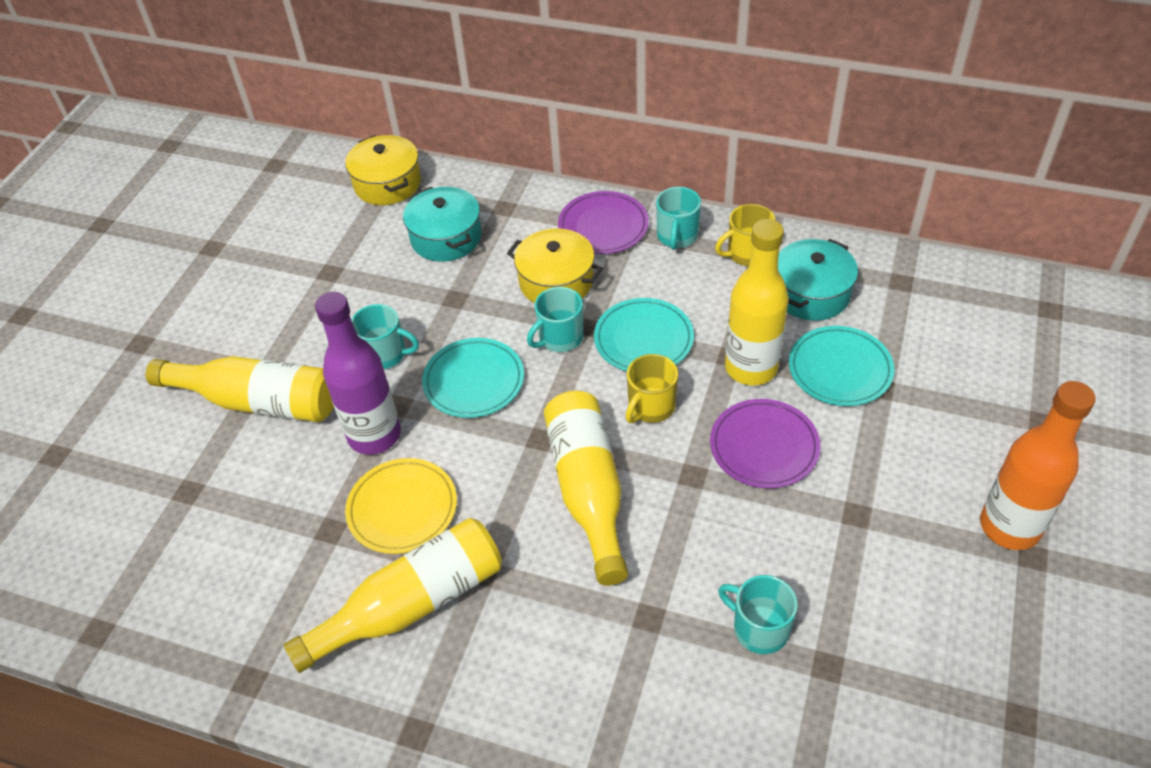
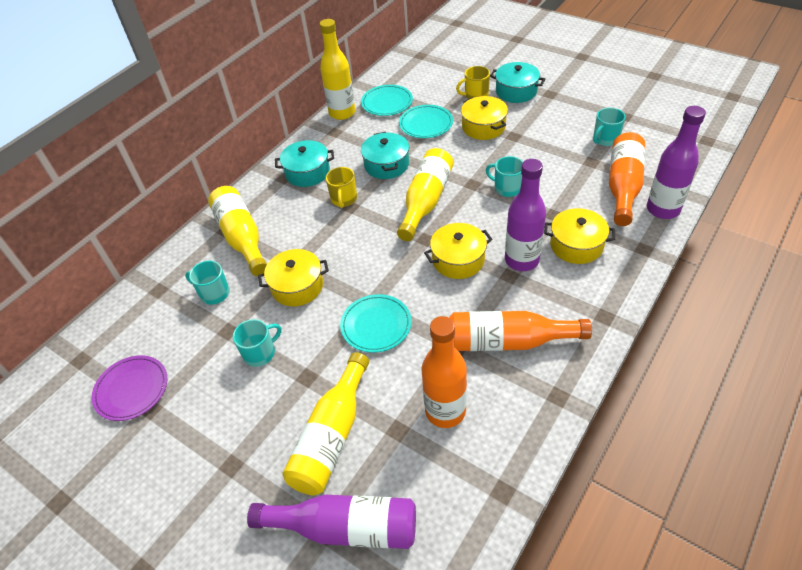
orange bottle: 1 -> 3
purple bottle: 1 -> 3
purple plate: 2 -> 1
turquoise pot: 2 -> 3
yellow plate: 1 -> 0
yellow pot: 2 -> 4

